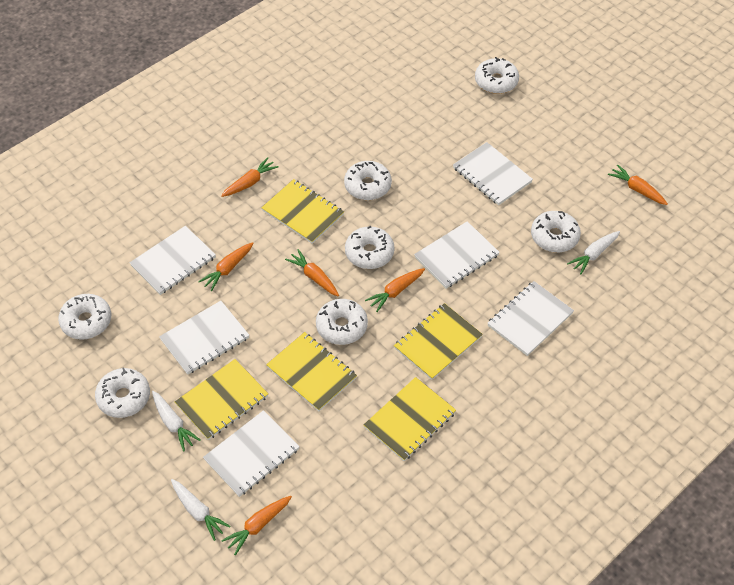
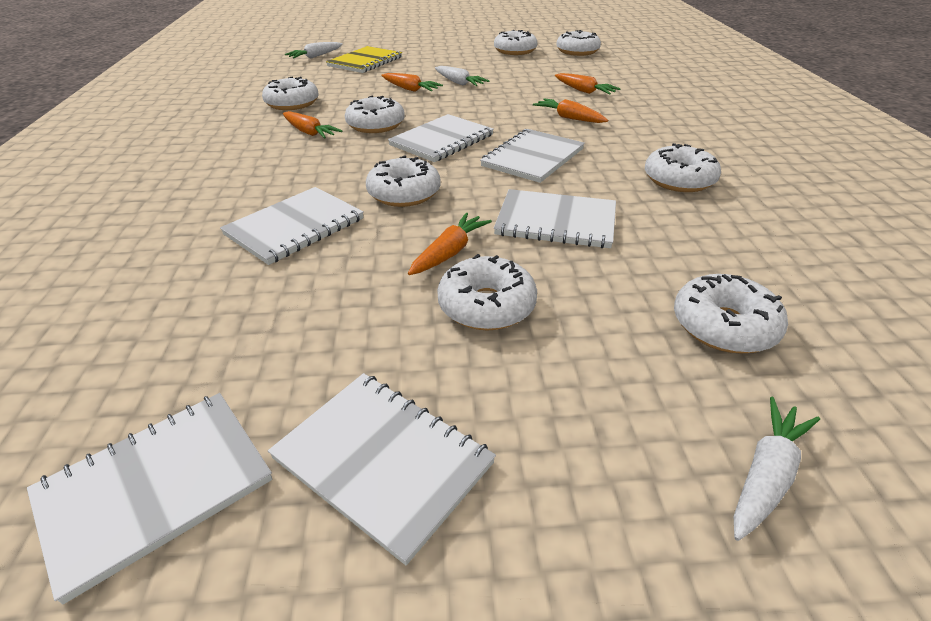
orange carrot: 6 -> 5
white donut: 7 -> 8
yellow notebook: 5 -> 1

